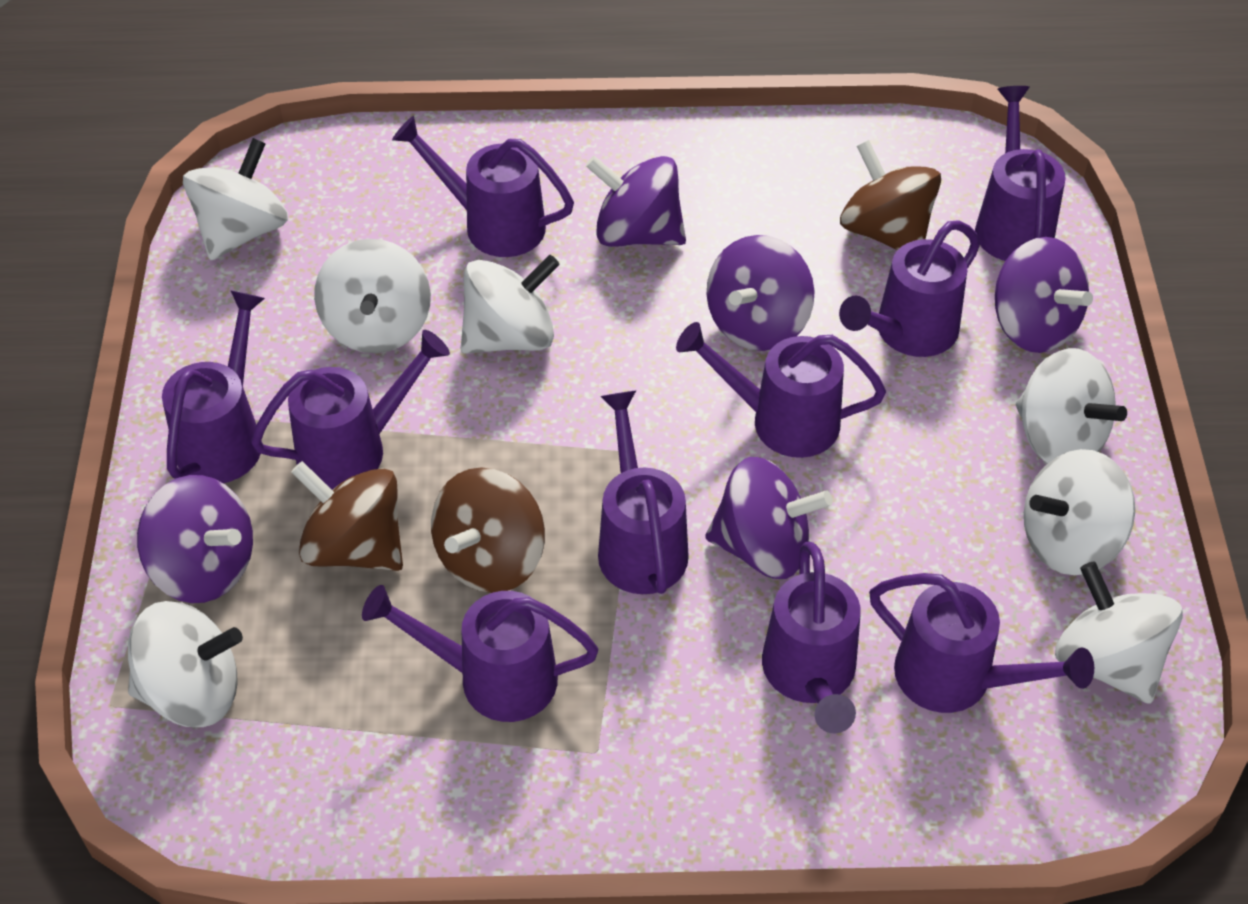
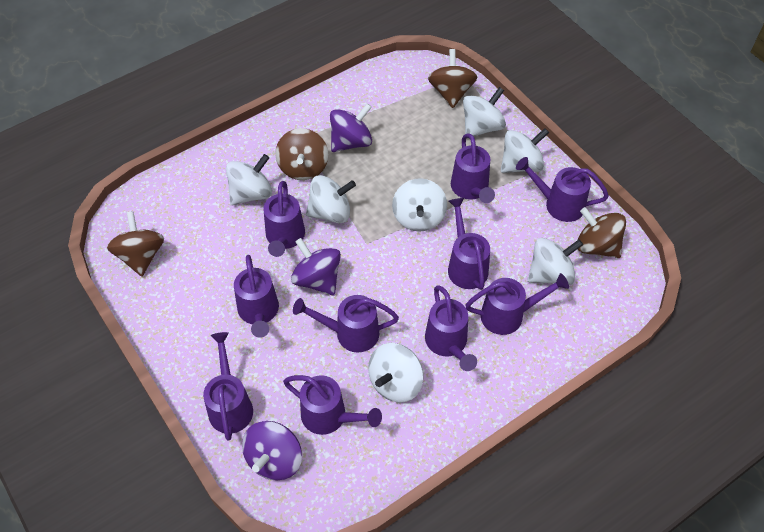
brown spinning top: 3 -> 4
purple spinning top: 5 -> 3

